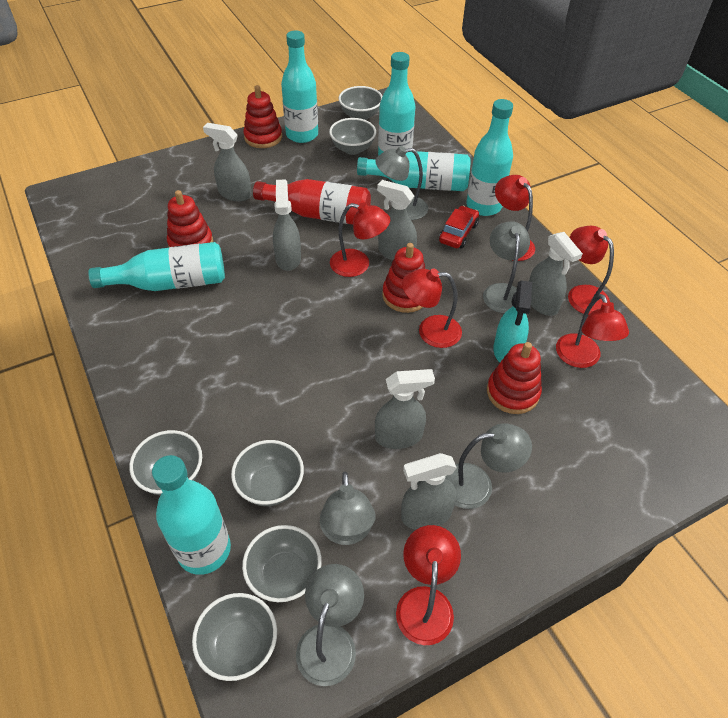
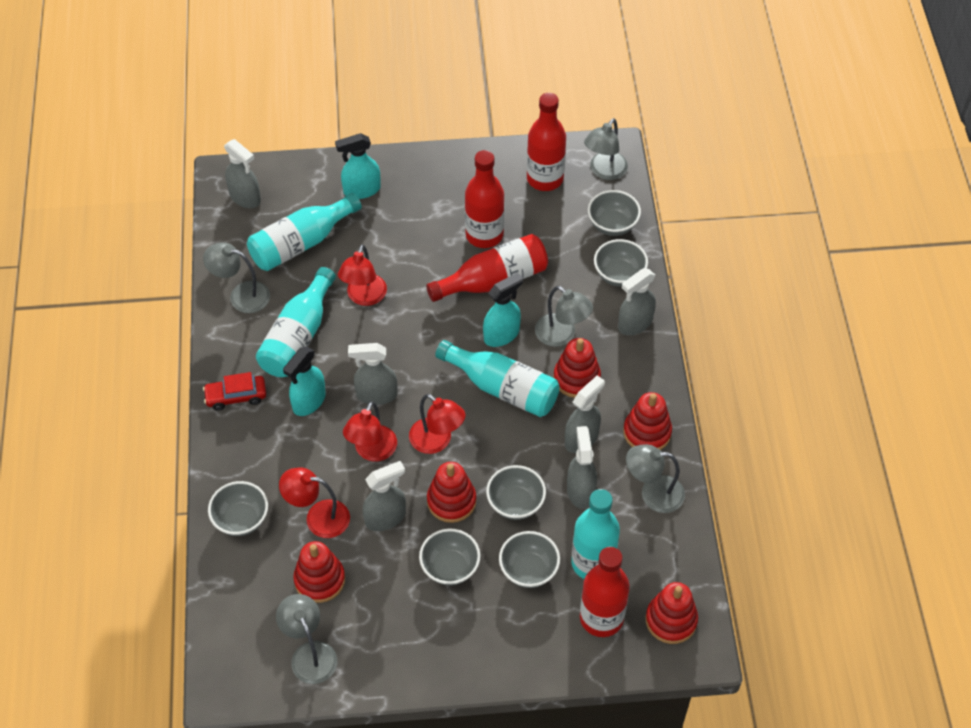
red bottle: 1 -> 4
red lamp: 6 -> 4
red stacking toy: 4 -> 5
turquoise bottle: 6 -> 4
turquoise spray bottle: 1 -> 3

